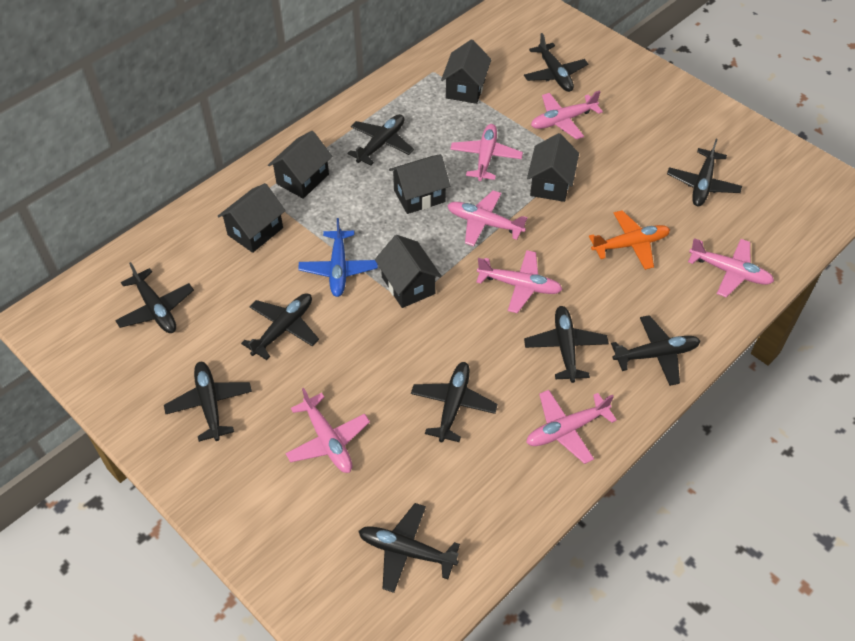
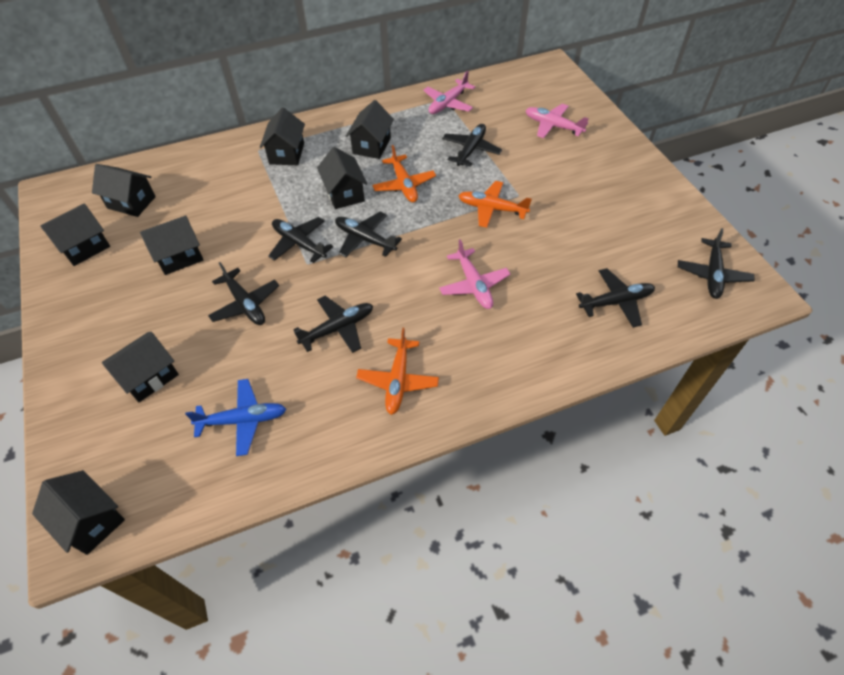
black house: 6 -> 8
black plane: 10 -> 7
orange plane: 1 -> 3
pink plane: 7 -> 3

